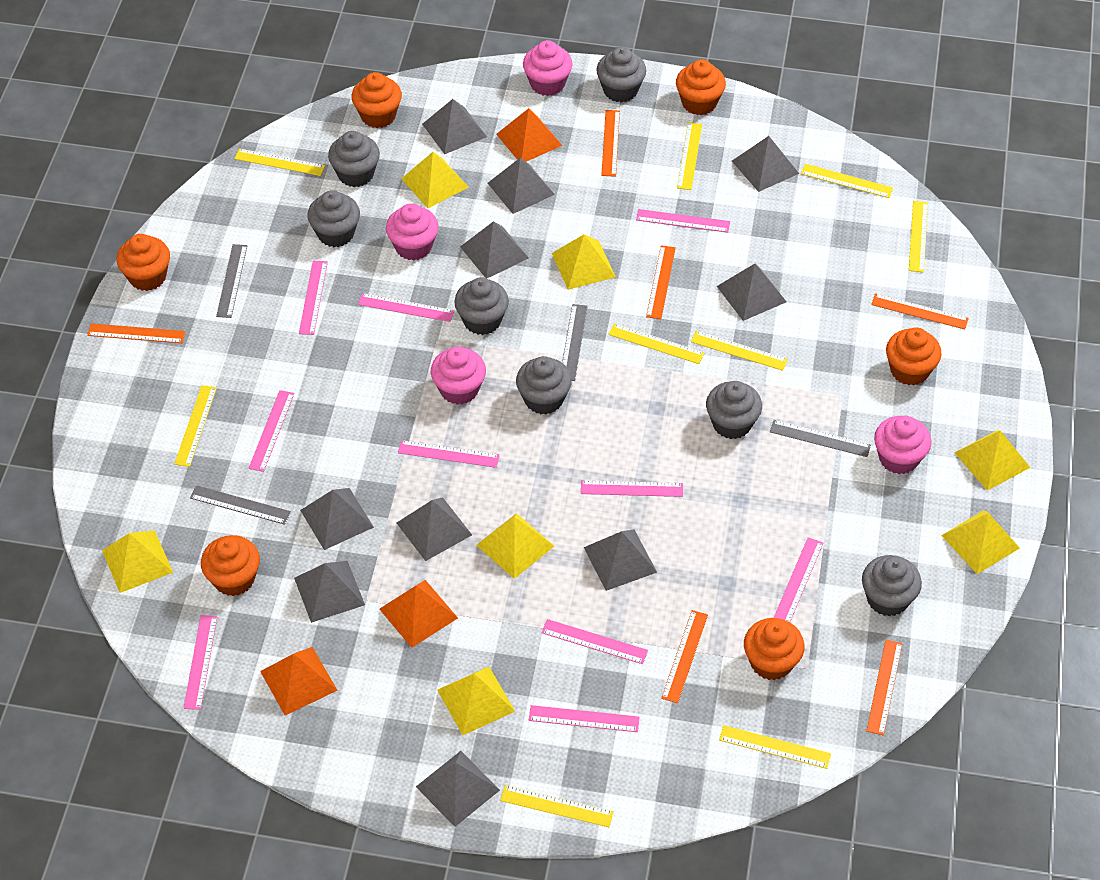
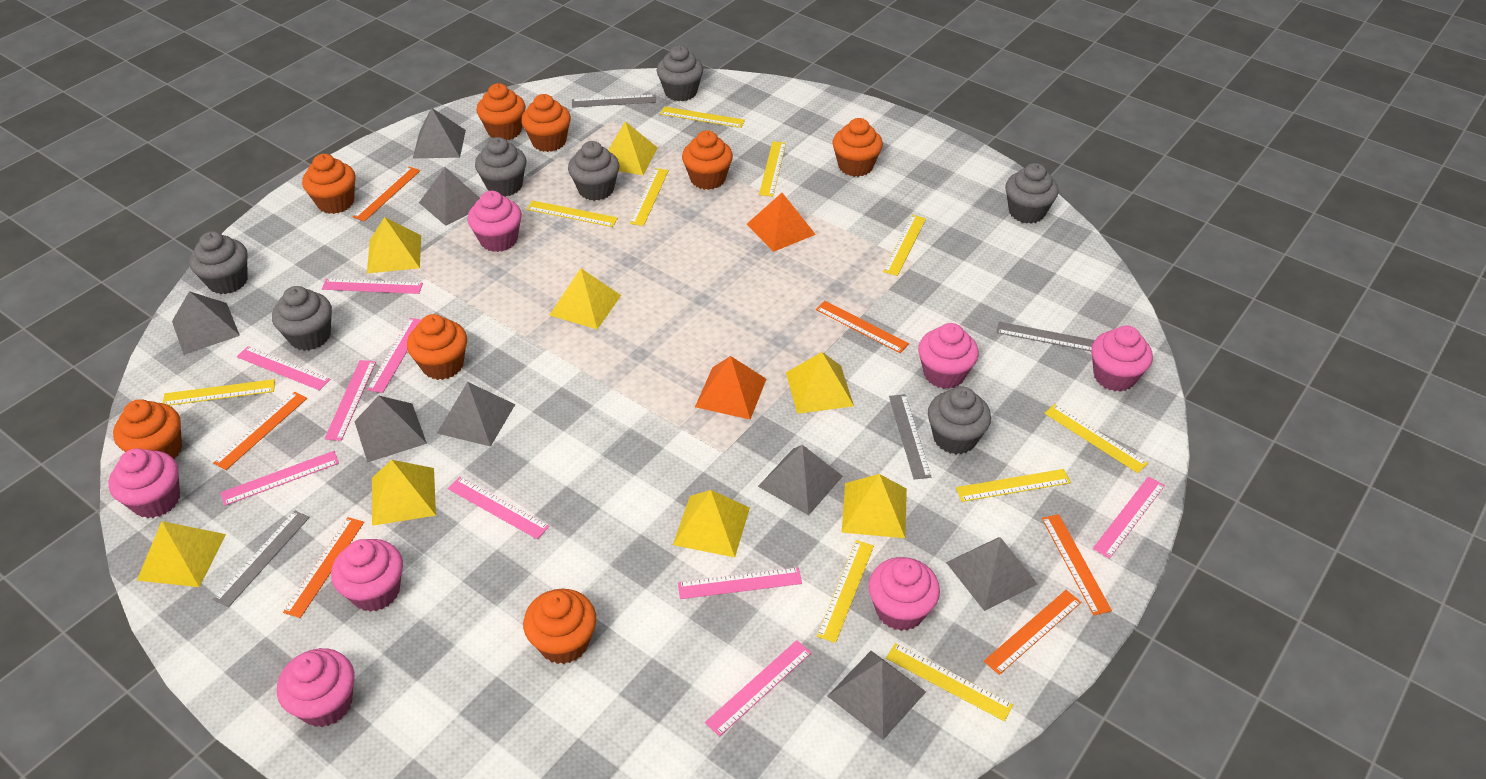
grey pyramid: 10 -> 8
orange cupcake: 6 -> 8
orange pyramid: 3 -> 2
pink cupcake: 4 -> 7
pink ruler: 10 -> 9
yellow pyramid: 7 -> 8
yellow ruler: 9 -> 10

